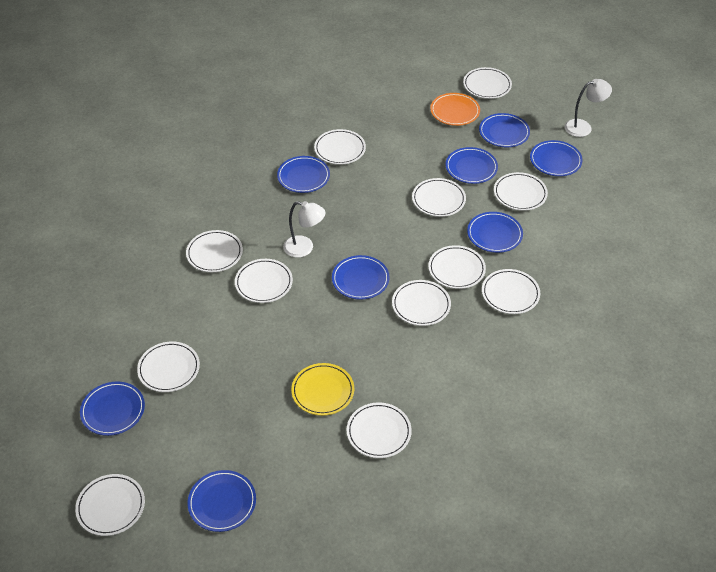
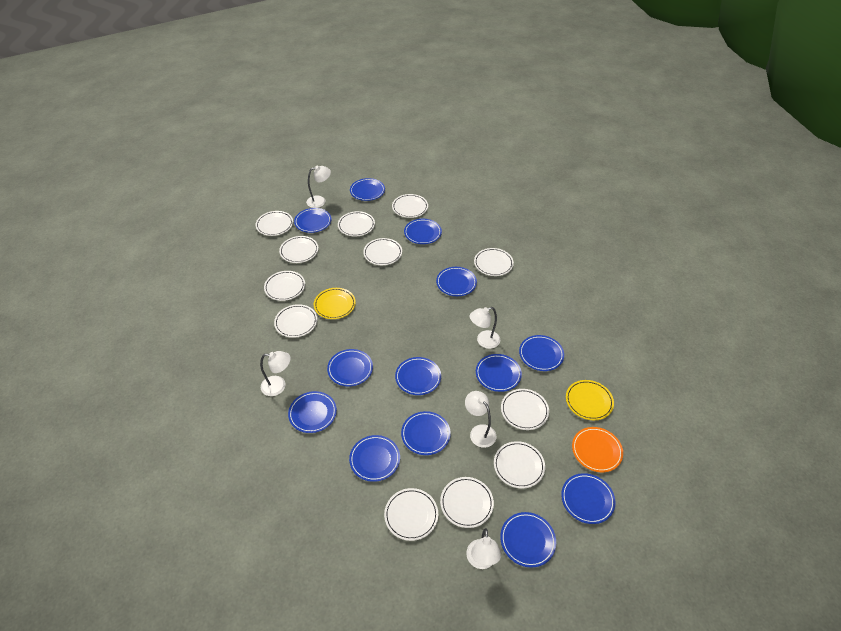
blue plate: 8 -> 13
white lamp: 2 -> 5
yellow plate: 1 -> 2

